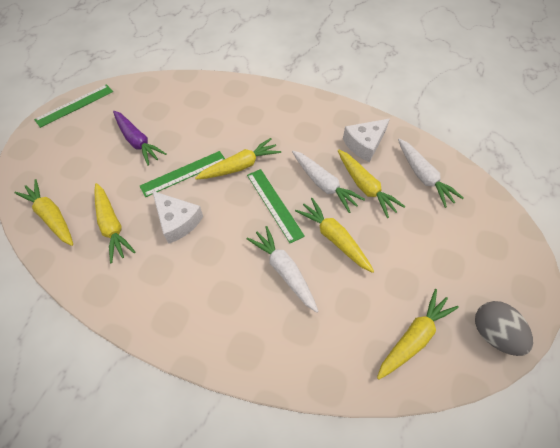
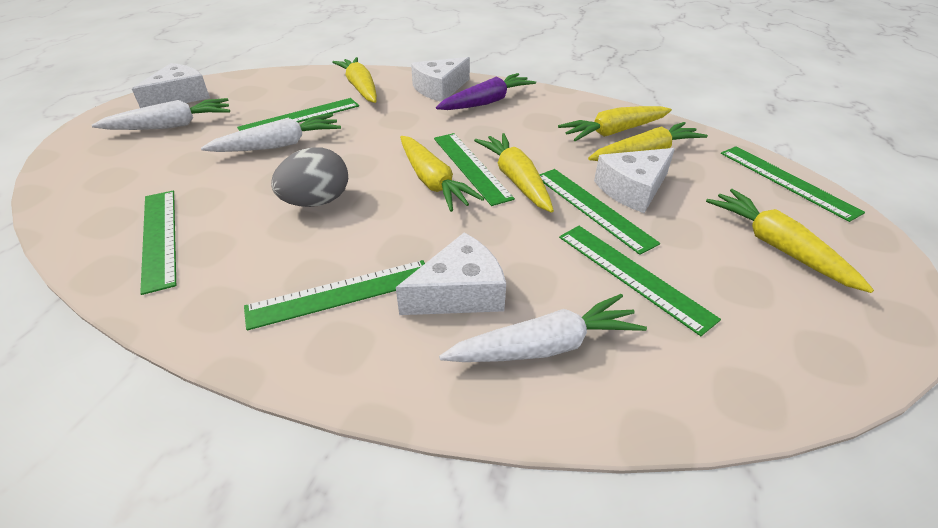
green ruler: 3 -> 7
white cheese: 2 -> 4

